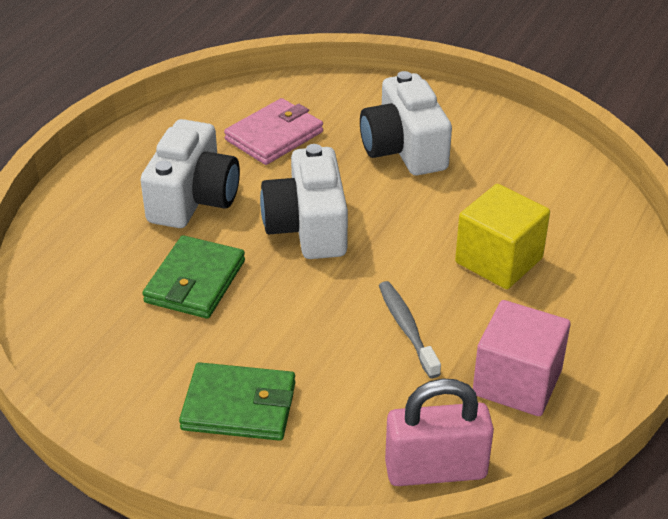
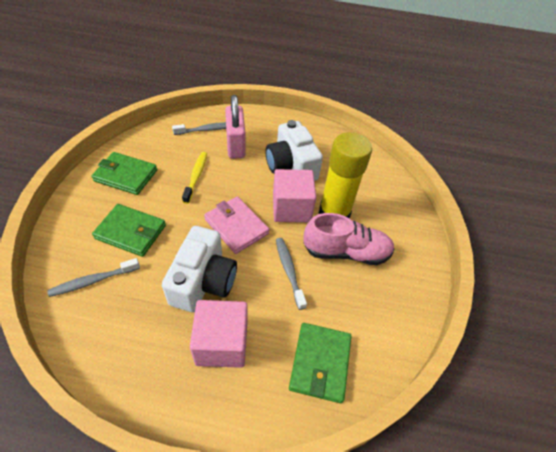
green wallet: 2 -> 3
grey toothbrush: 1 -> 3
pink cube: 1 -> 2
pink shoe: 0 -> 1
white camera: 3 -> 2
yellow cube: 1 -> 0
yellow glue stick: 0 -> 1
yellow toothbrush: 0 -> 1

